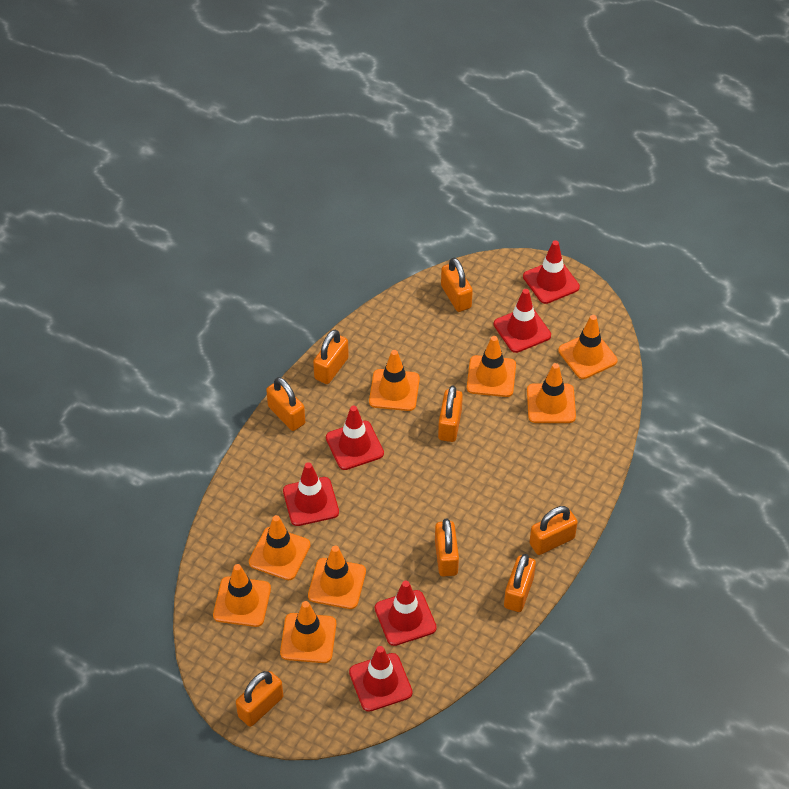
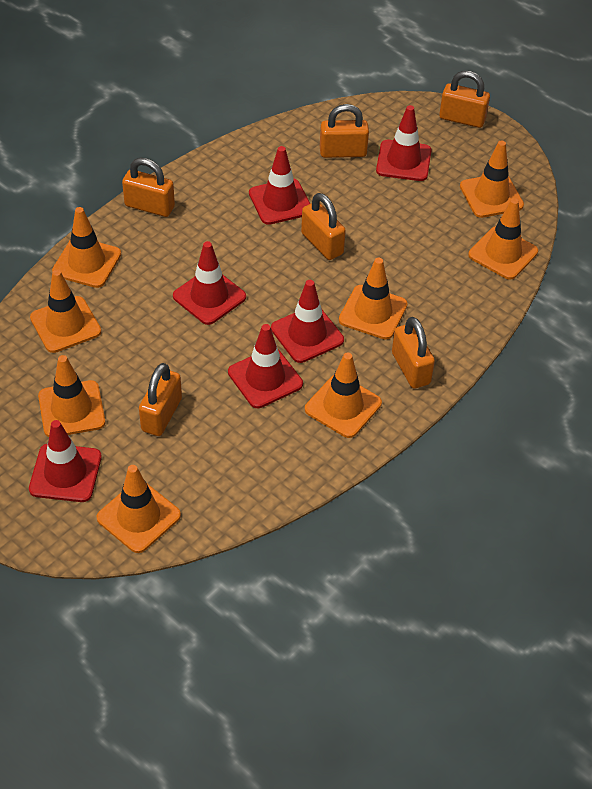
orange padlock: 8 -> 6

